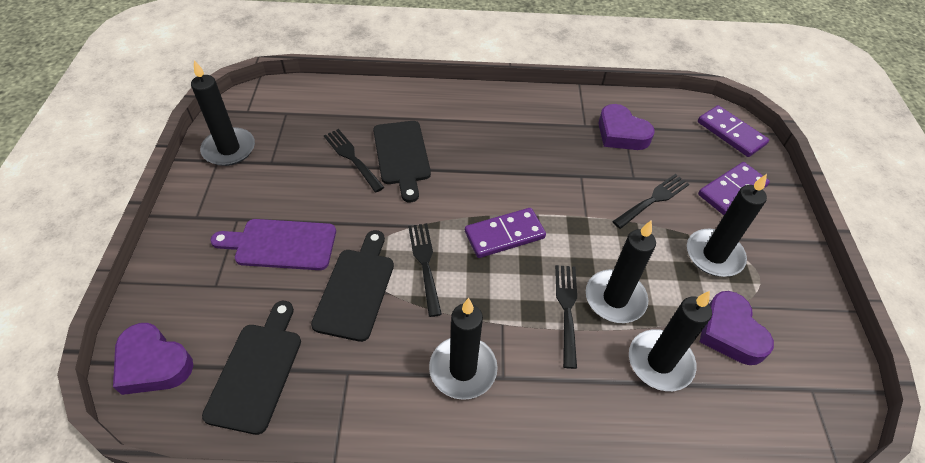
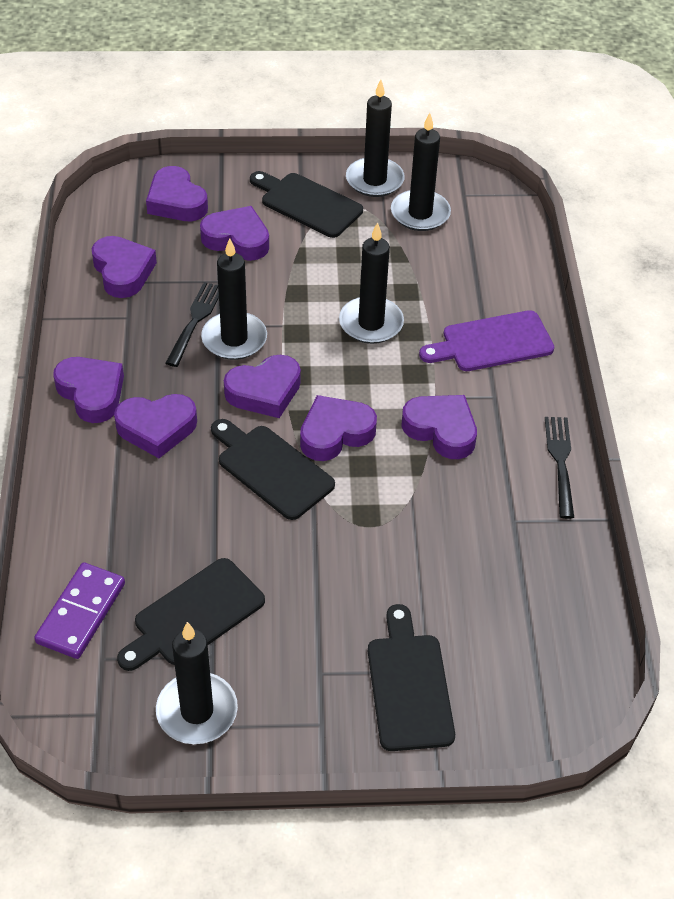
black cutting board: 3 -> 4
black fork: 4 -> 2
purple domino: 3 -> 1
purple heart: 3 -> 8

